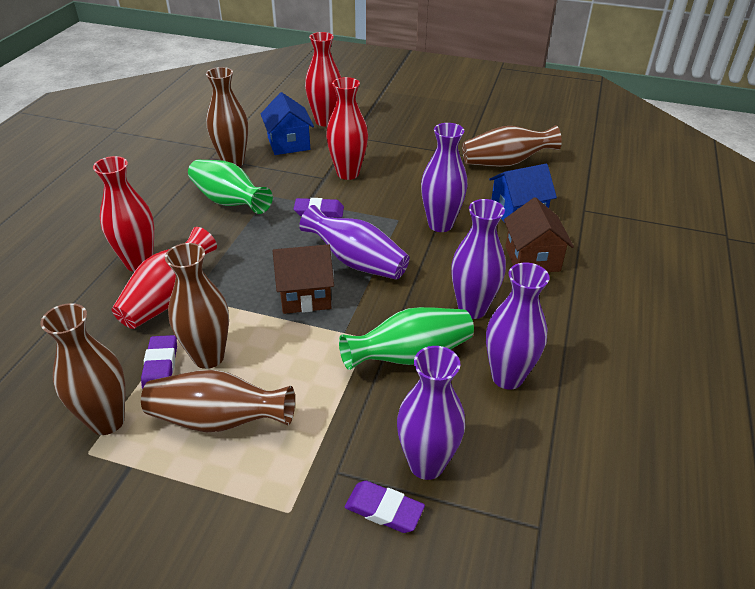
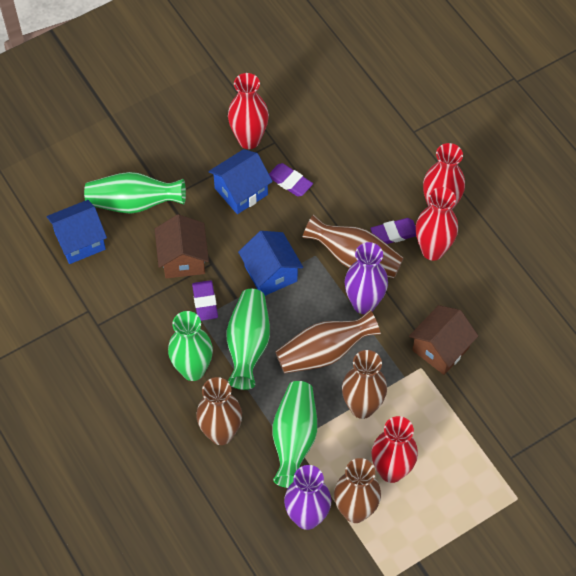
blue house: 2 -> 3
green vase: 2 -> 4
purple vase: 5 -> 2

